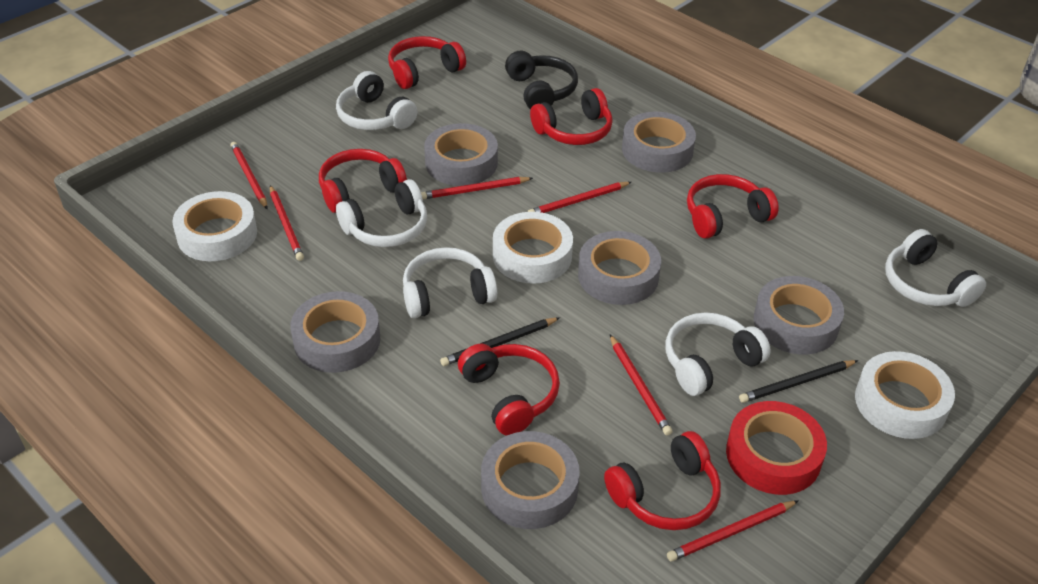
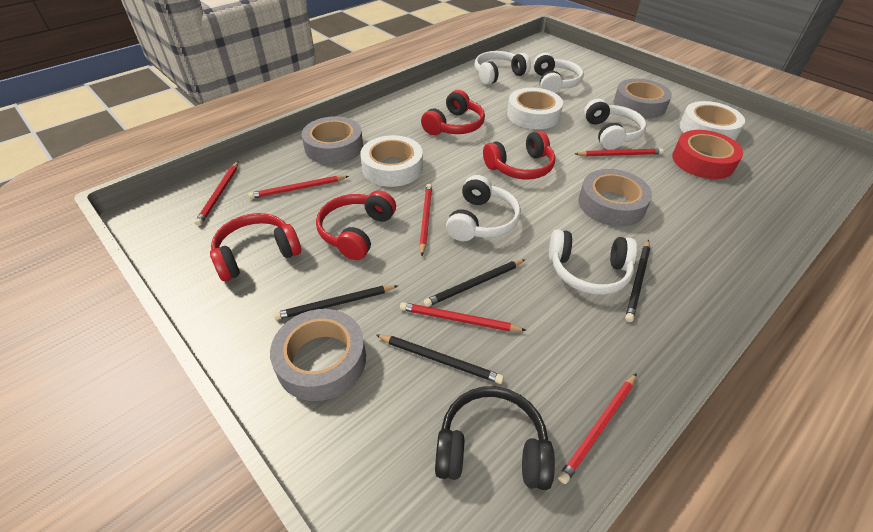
black pencil: 2 -> 4
grey tape: 6 -> 4
red headphones: 6 -> 4

